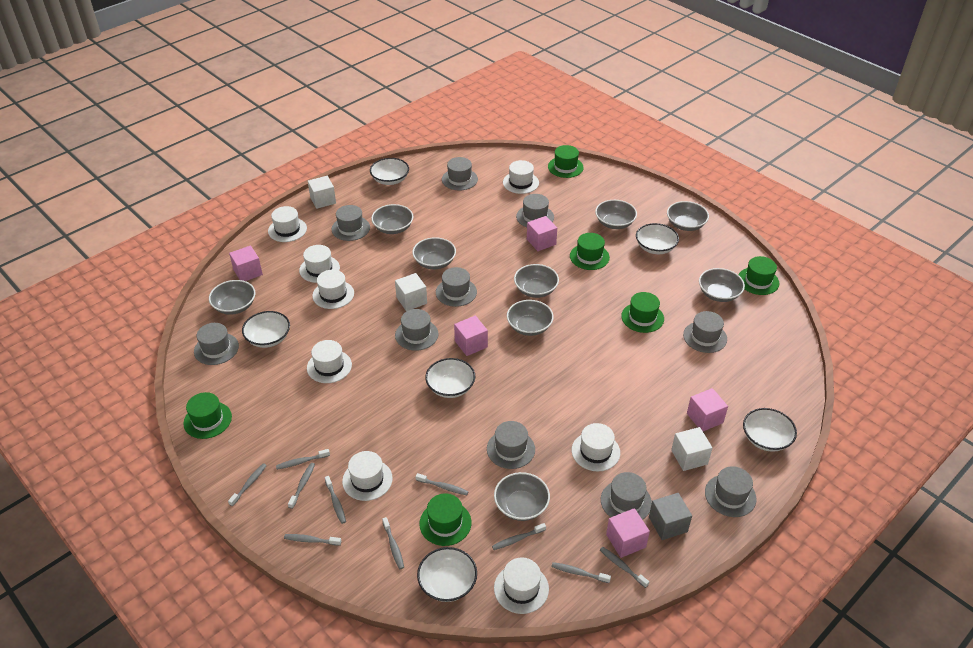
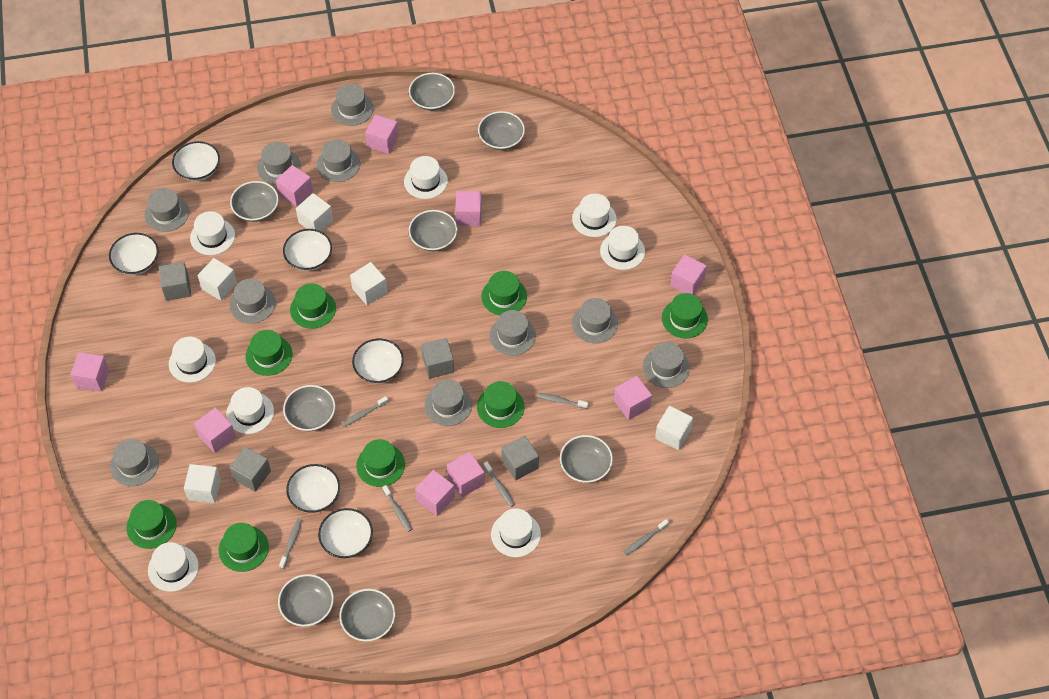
green hat: 6 -> 8
grey bowl: 9 -> 8
grey cube: 1 -> 4
grey toothbrush: 10 -> 6
pink cube: 5 -> 9
white cube: 3 -> 5

